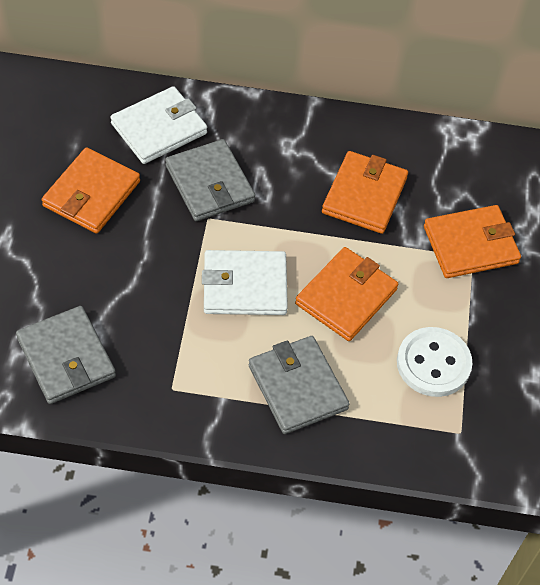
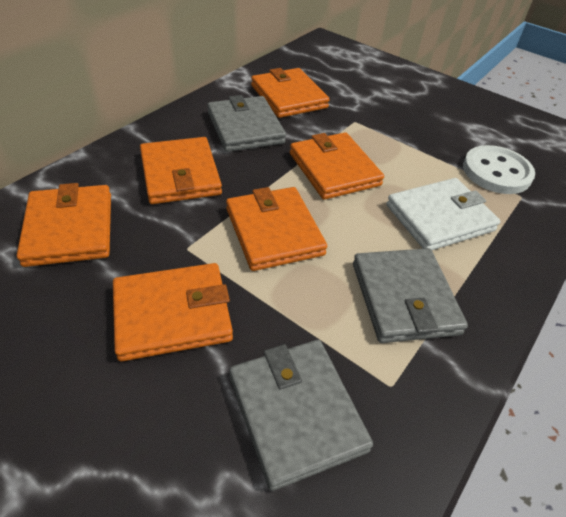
orange wallet: 4 -> 6
white wallet: 2 -> 1

